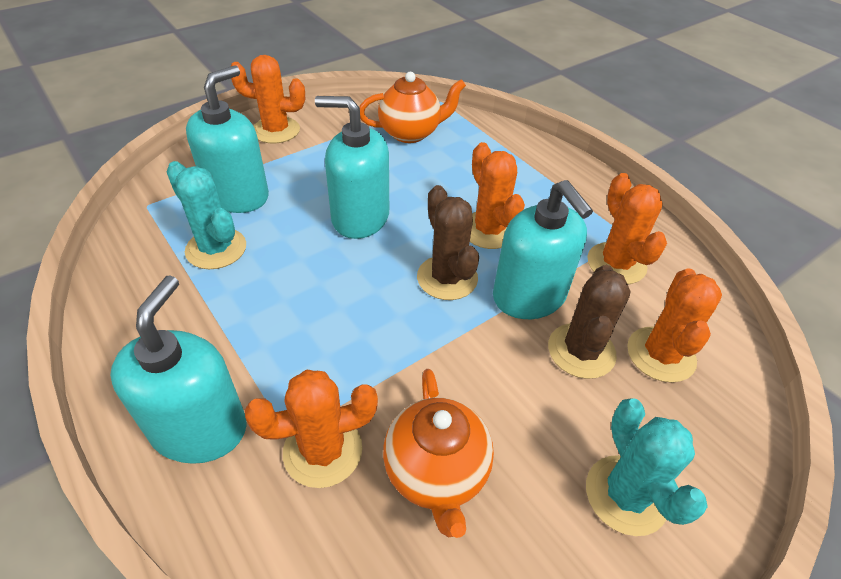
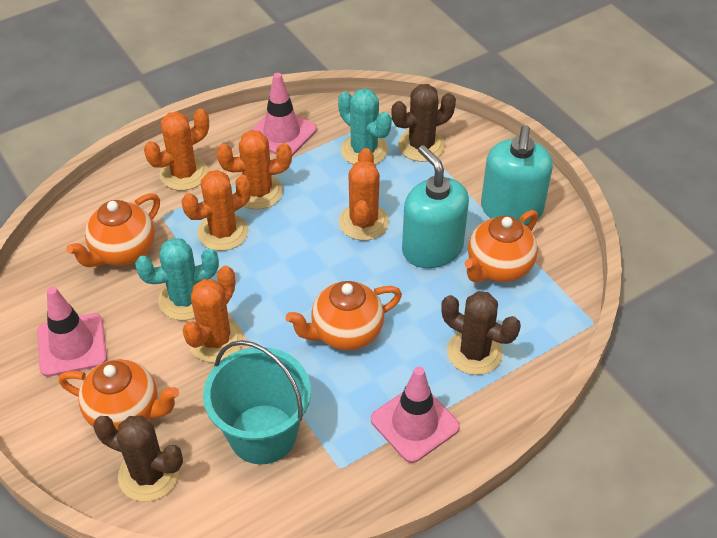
brown cactus: 2 -> 3
orange teapot: 2 -> 4
pink traffic cone: 0 -> 3
turquoise bucket: 0 -> 1
turquoise soap dispenser: 4 -> 2

